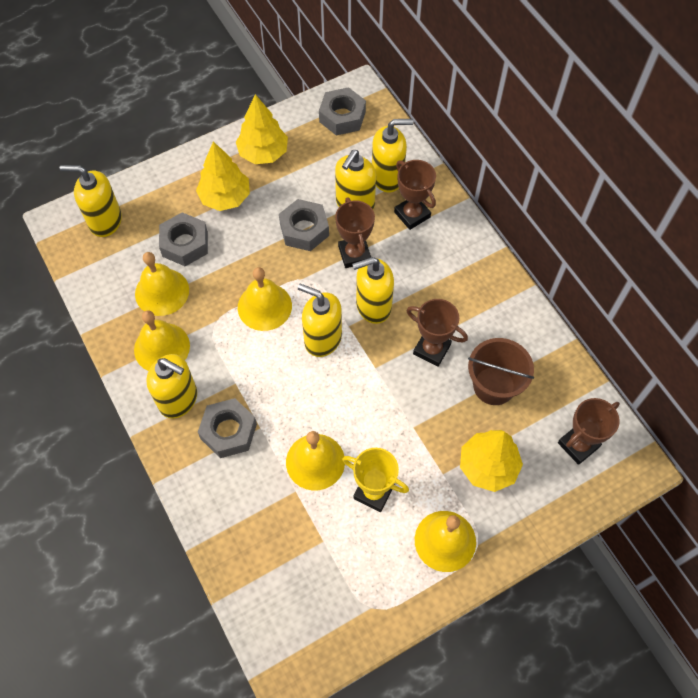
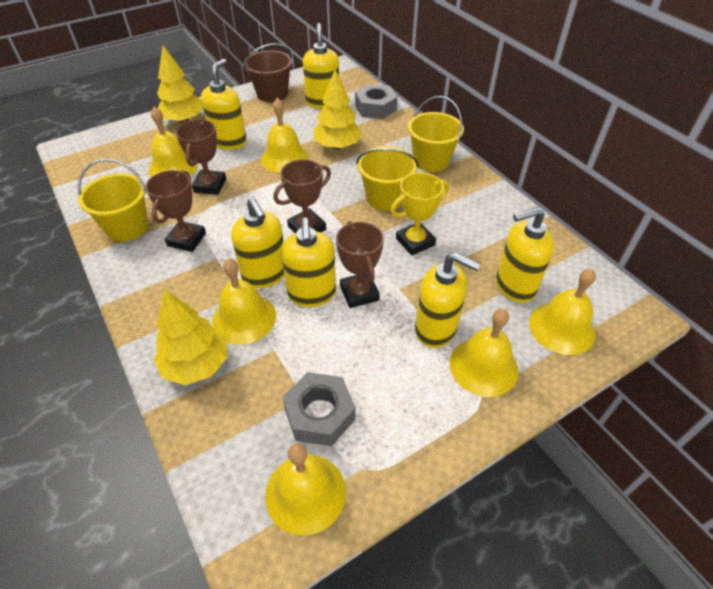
grey nut: 4 -> 2
yellow bell: 5 -> 6
yellow bucket: 0 -> 3

